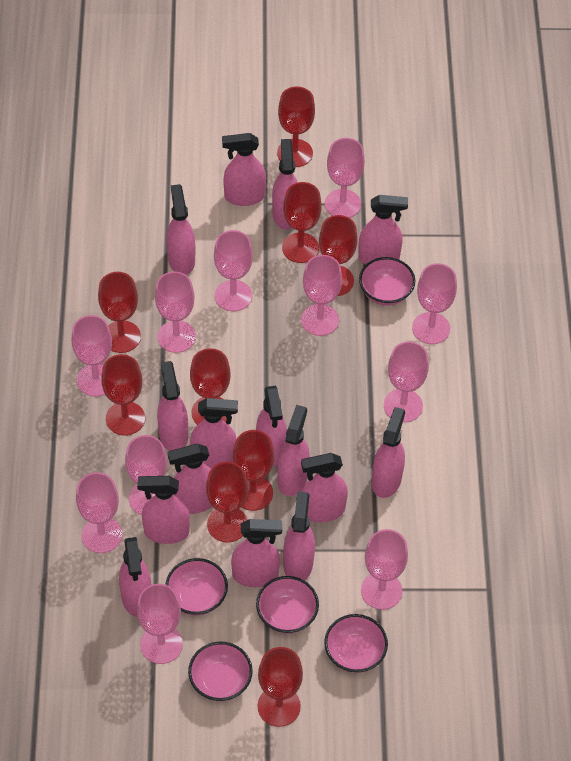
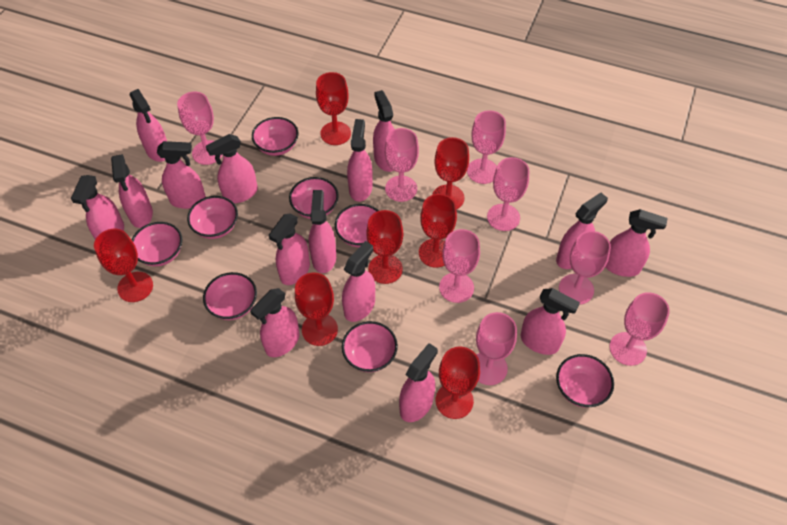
pink bowl: 5 -> 8
pink goblet: 11 -> 8
red goblet: 9 -> 7

